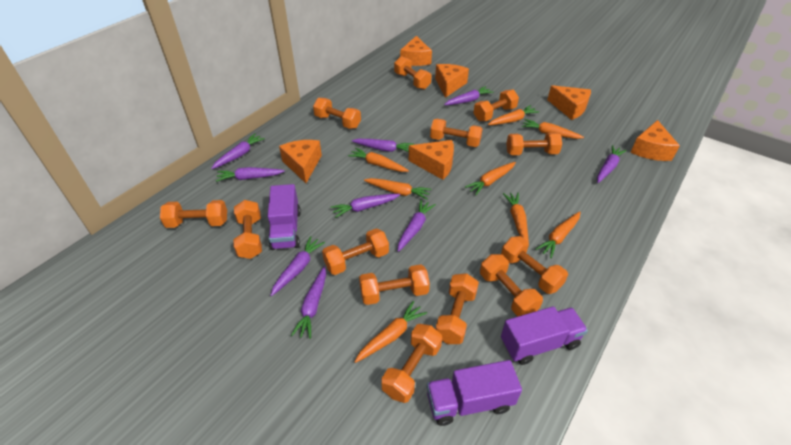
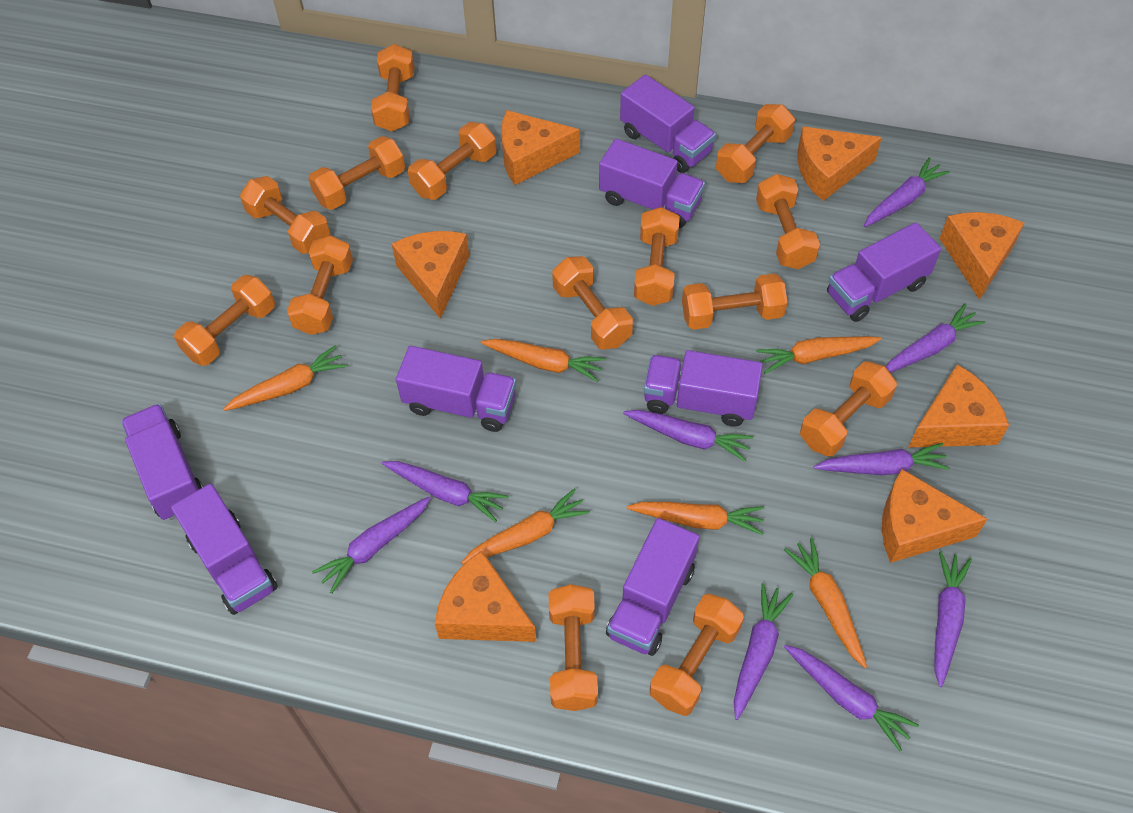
orange carrot: 8 -> 6
orange cheese: 6 -> 7
orange dumbbell: 13 -> 14
purple truck: 3 -> 8

